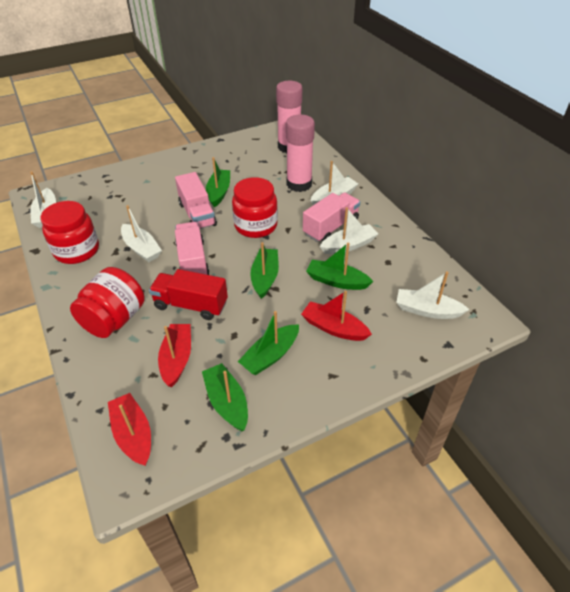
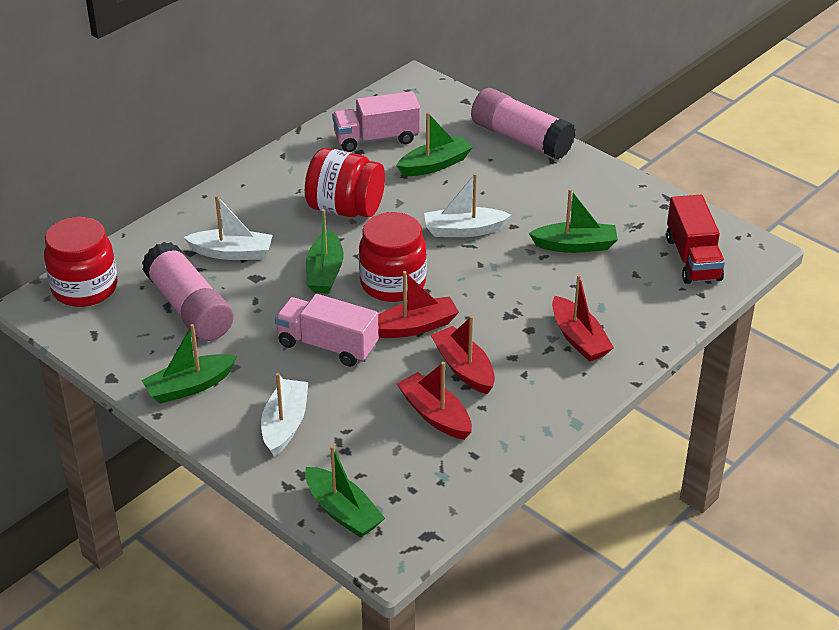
pink truck: 3 -> 2
red boat: 3 -> 4
white boat: 5 -> 3

